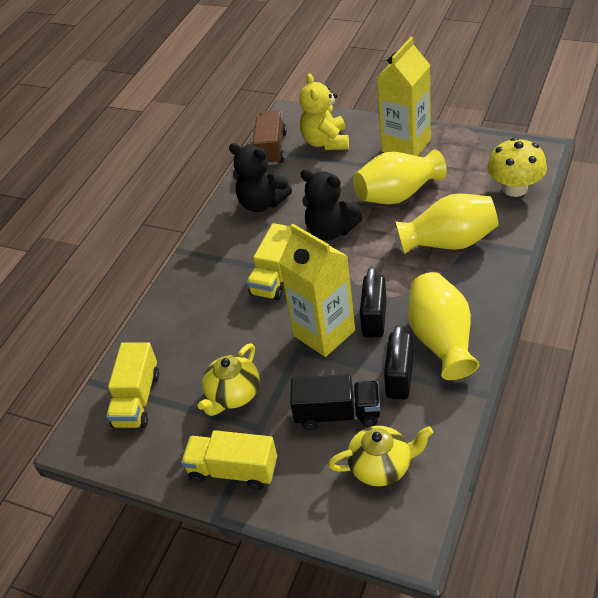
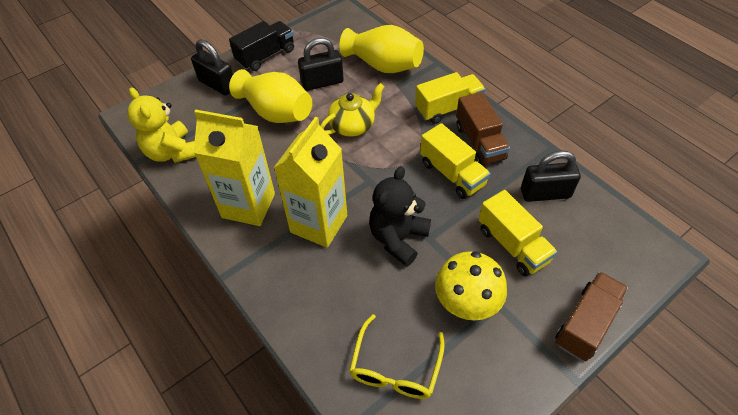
black padlock: 2 -> 3
black teddy bear: 2 -> 1
brown truck: 1 -> 2
yellow glasses: 0 -> 1
yellow teapot: 2 -> 1
yellow vase: 3 -> 2

